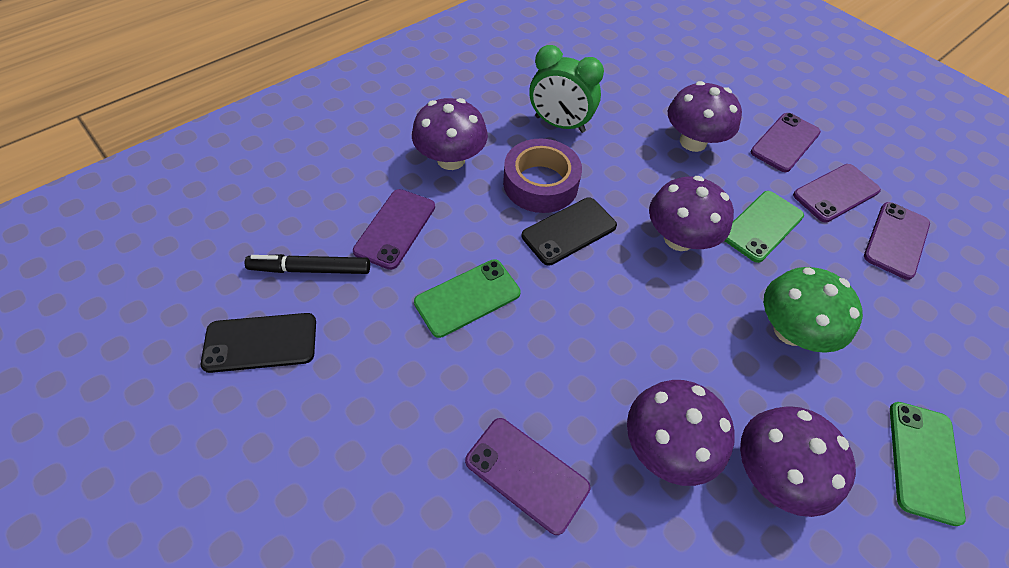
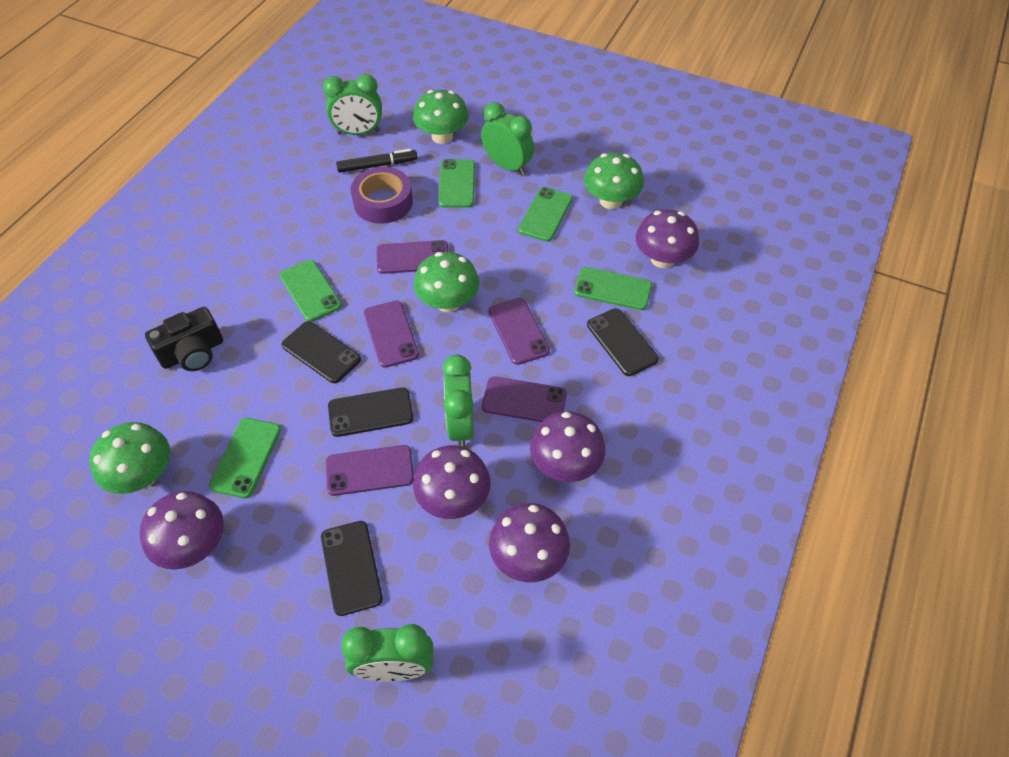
black camera: 0 -> 1
black phone: 2 -> 4
green clock: 1 -> 4
green mushroom: 1 -> 4
green phone: 3 -> 5

